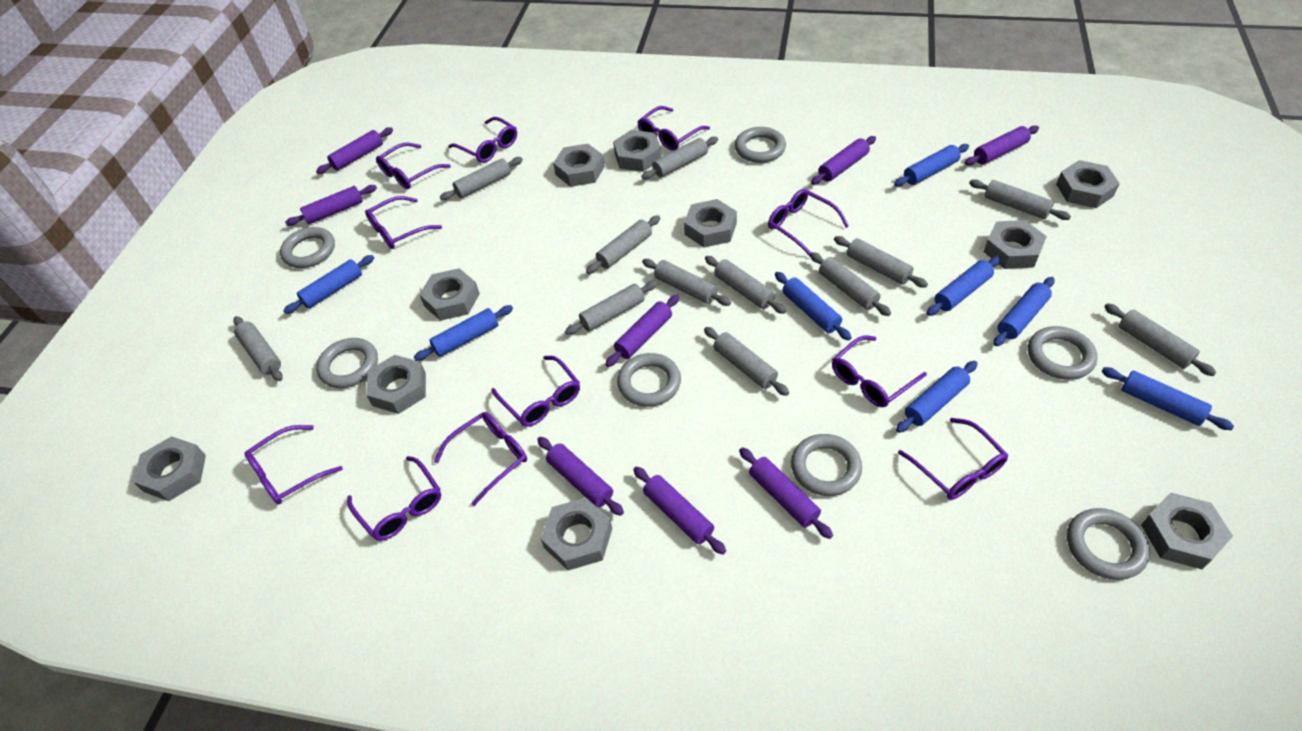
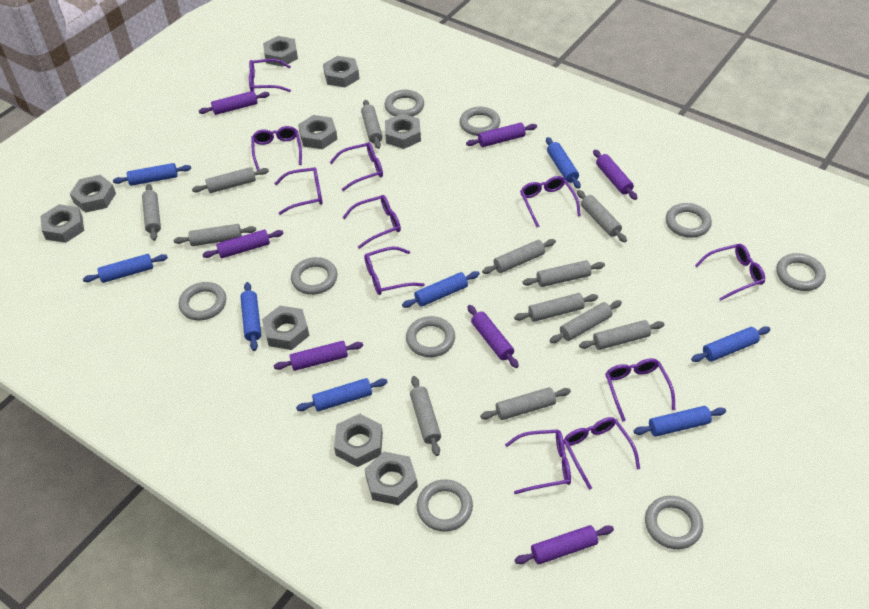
grey nut: 10 -> 9
grey ring: 7 -> 9
purple rolling pin: 8 -> 7

